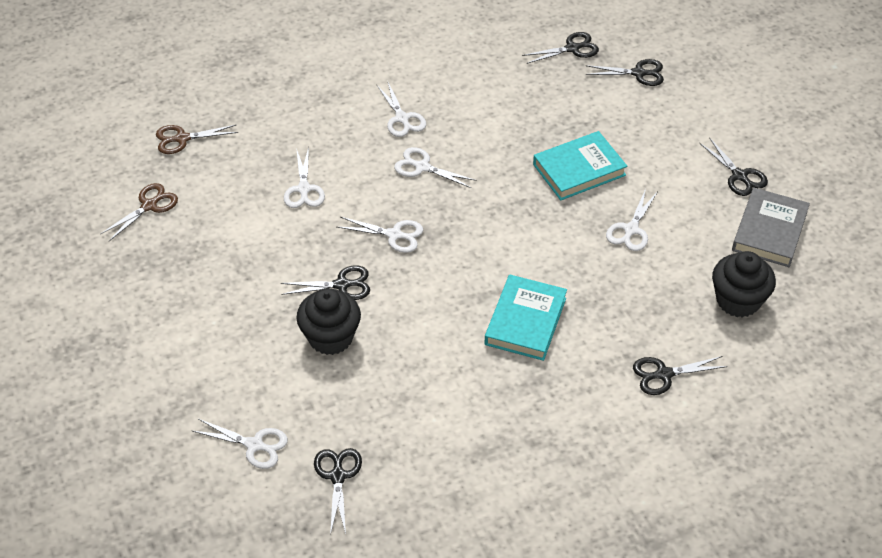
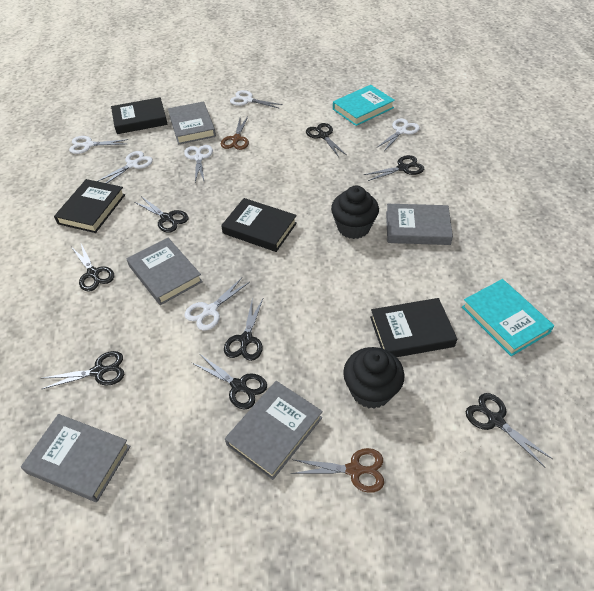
black book: 0 -> 4
black scissors: 6 -> 8
grey book: 1 -> 5

